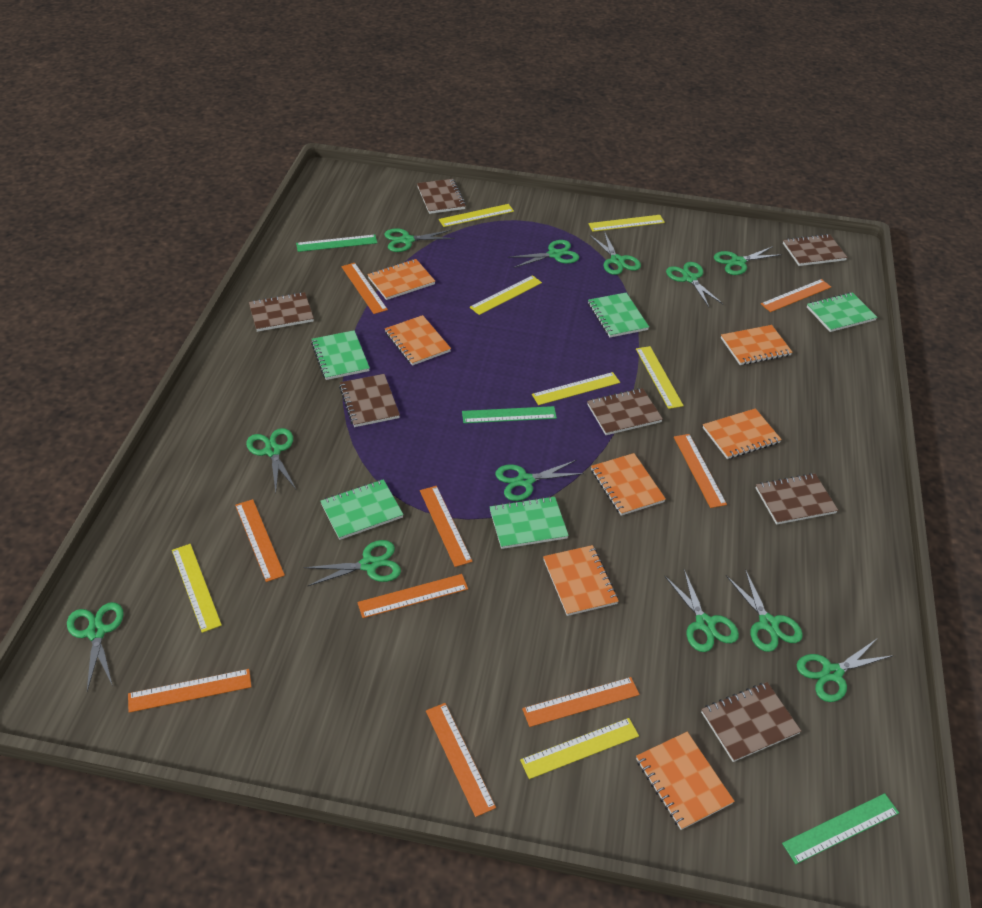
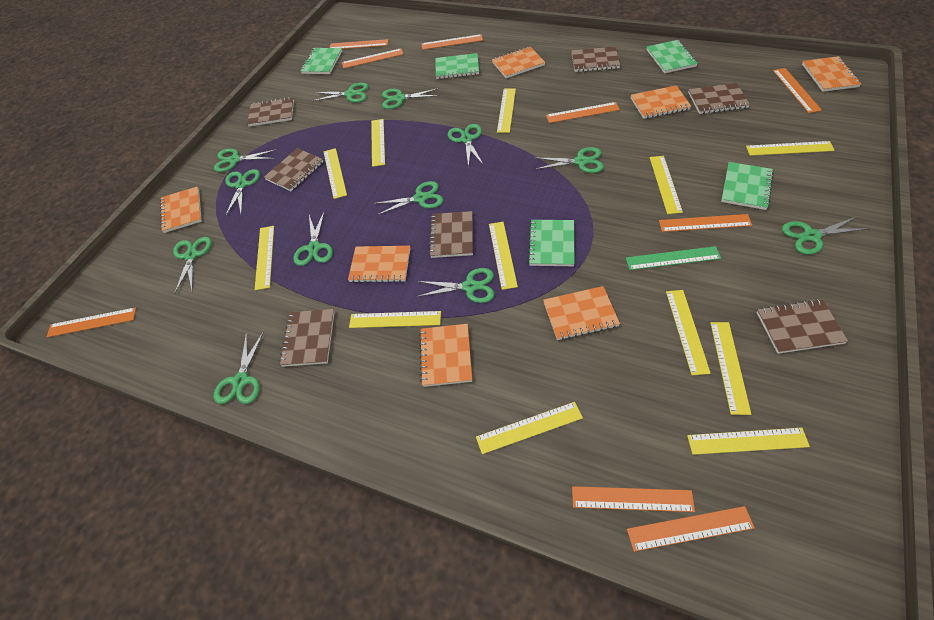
green ruler: 3 -> 1
yellow ruler: 7 -> 12

